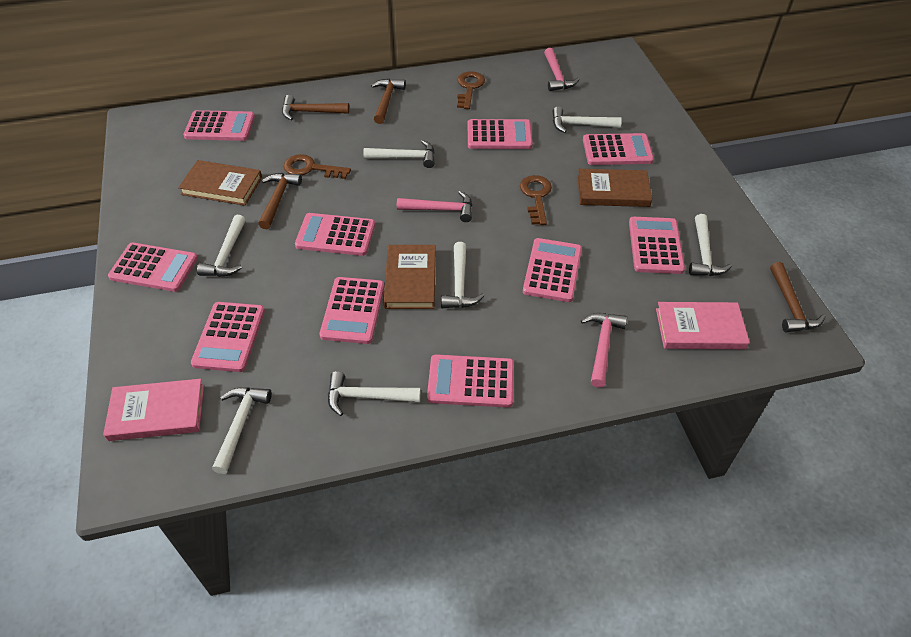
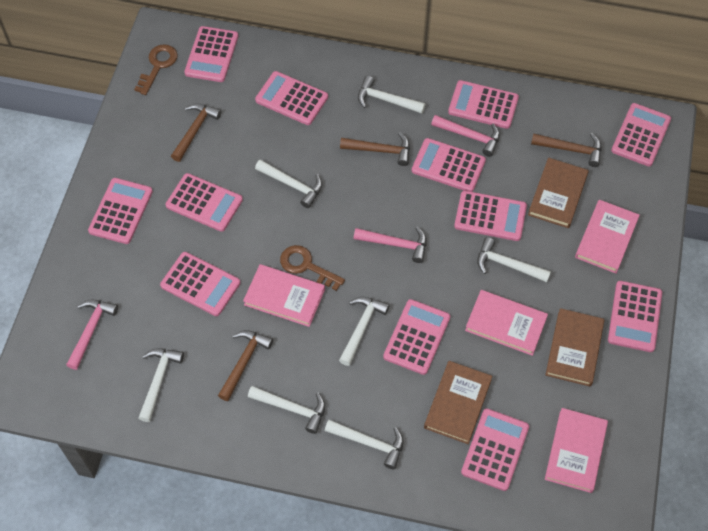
brown key: 3 -> 2
pink book: 2 -> 4
pink calculator: 10 -> 12

